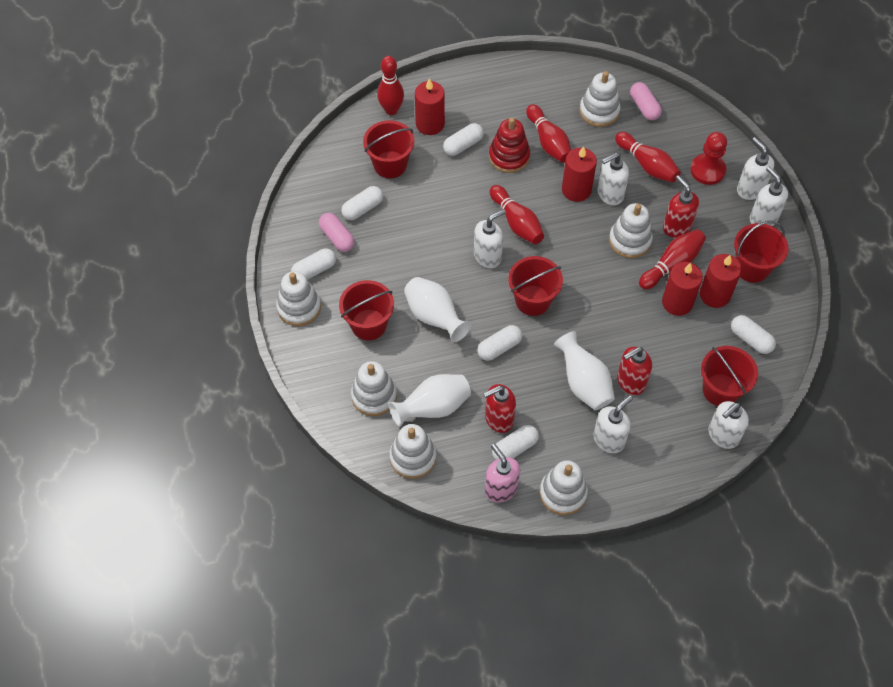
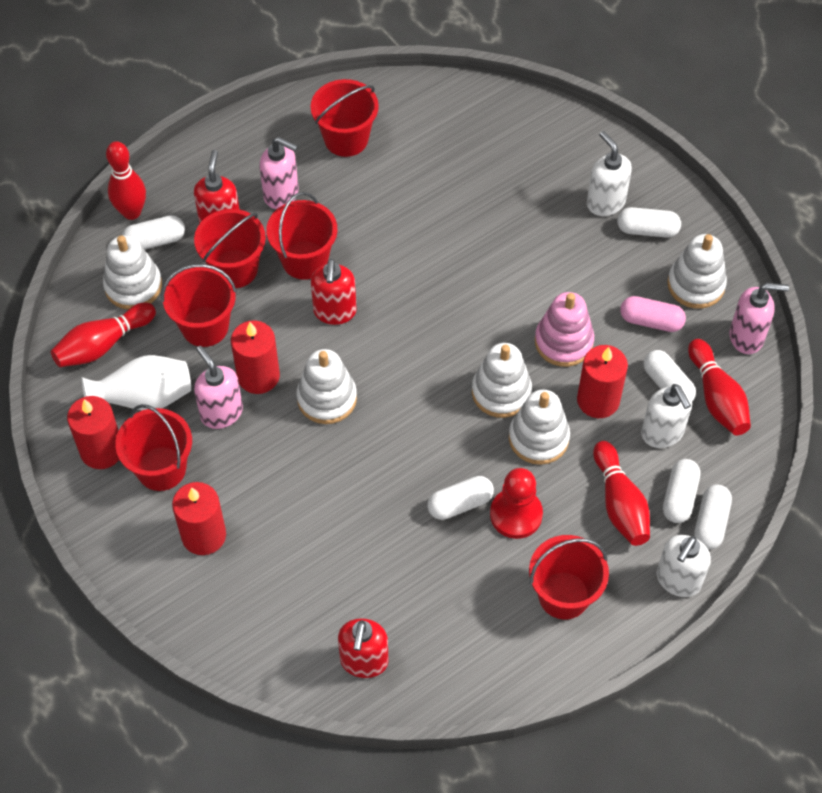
pink capsule: 2 -> 1
pink soap dispenser: 1 -> 3
pink stacking toy: 0 -> 1
red bowling pin: 5 -> 4
red bucket: 5 -> 6
red stacking toy: 1 -> 0
white soap dispenser: 6 -> 3
white stacking toy: 6 -> 5
white vase: 3 -> 1

